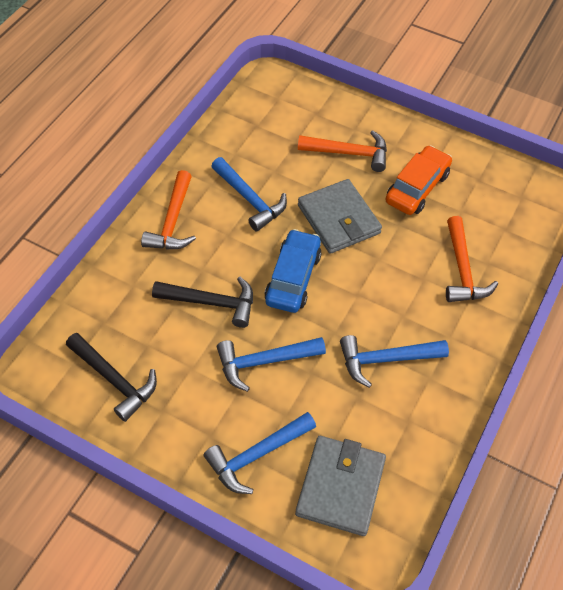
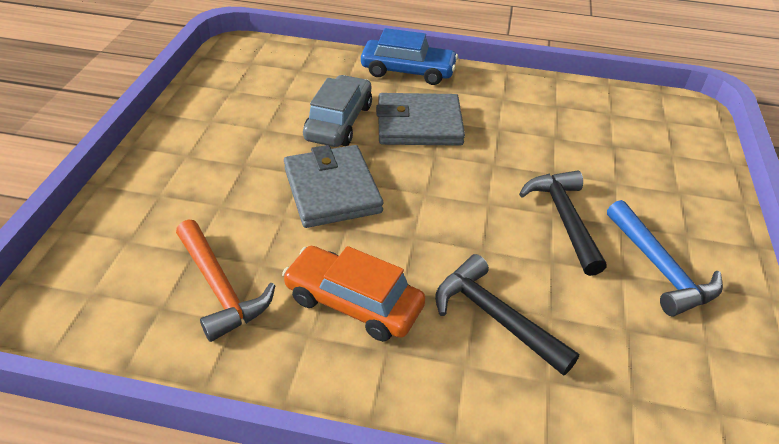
blue hammer: 4 -> 1
grey car: 0 -> 1
orange hammer: 3 -> 1

